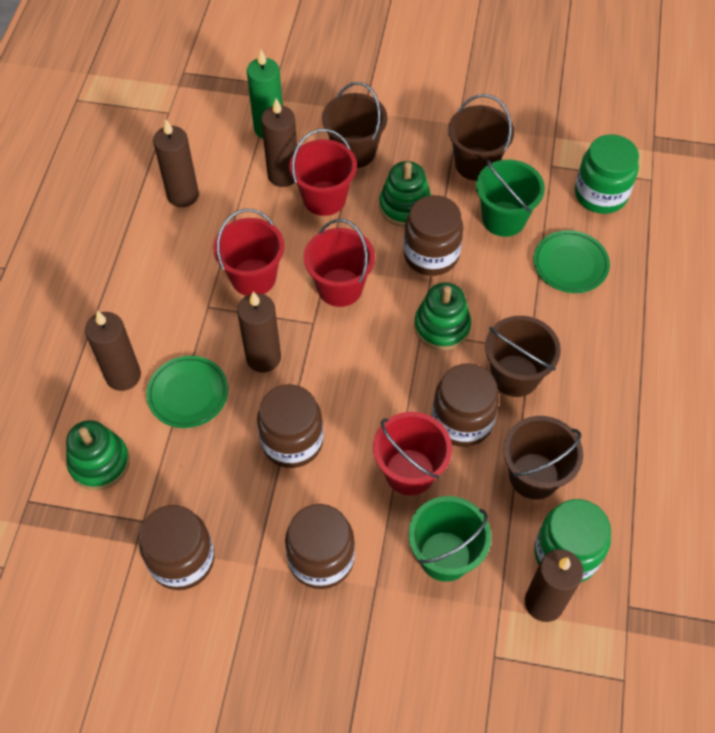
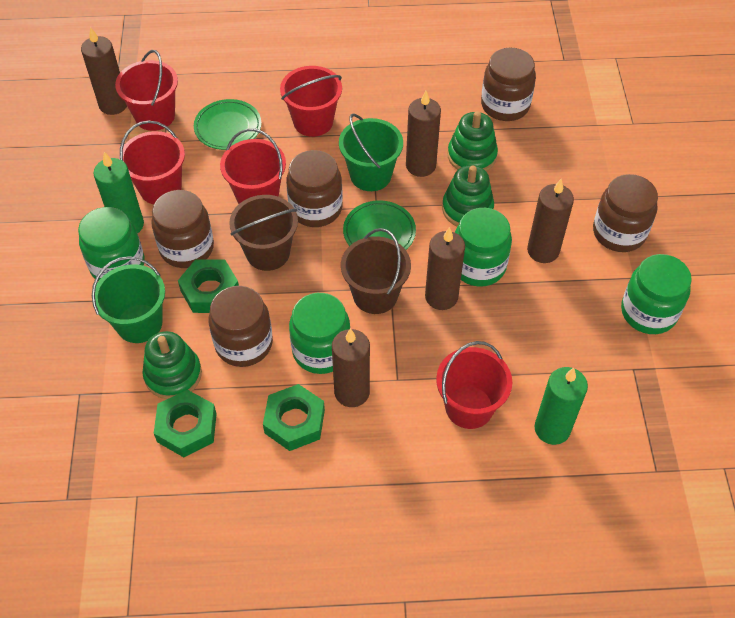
brown bucket: 4 -> 2
green candle: 1 -> 2
green jar: 2 -> 4
green nut: 0 -> 3
red bucket: 4 -> 5

